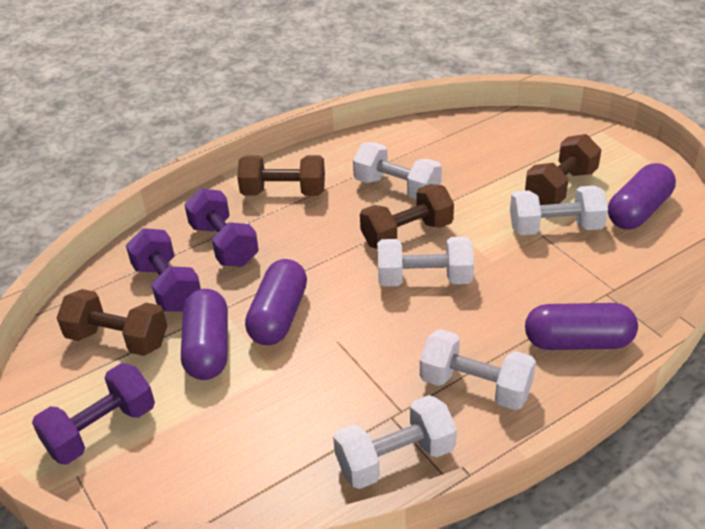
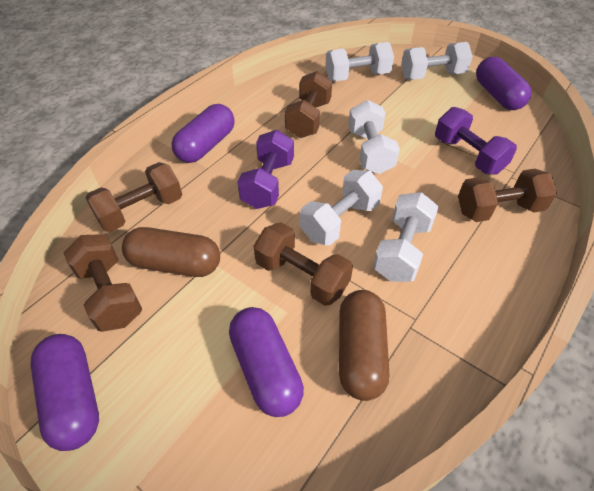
brown capsule: 0 -> 2
brown dumbbell: 4 -> 5
purple dumbbell: 3 -> 2

